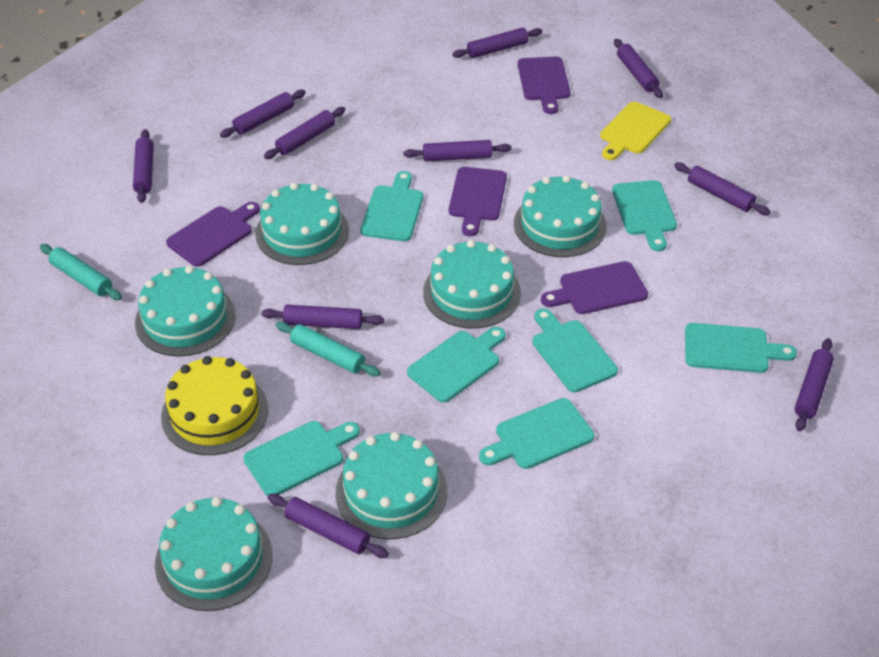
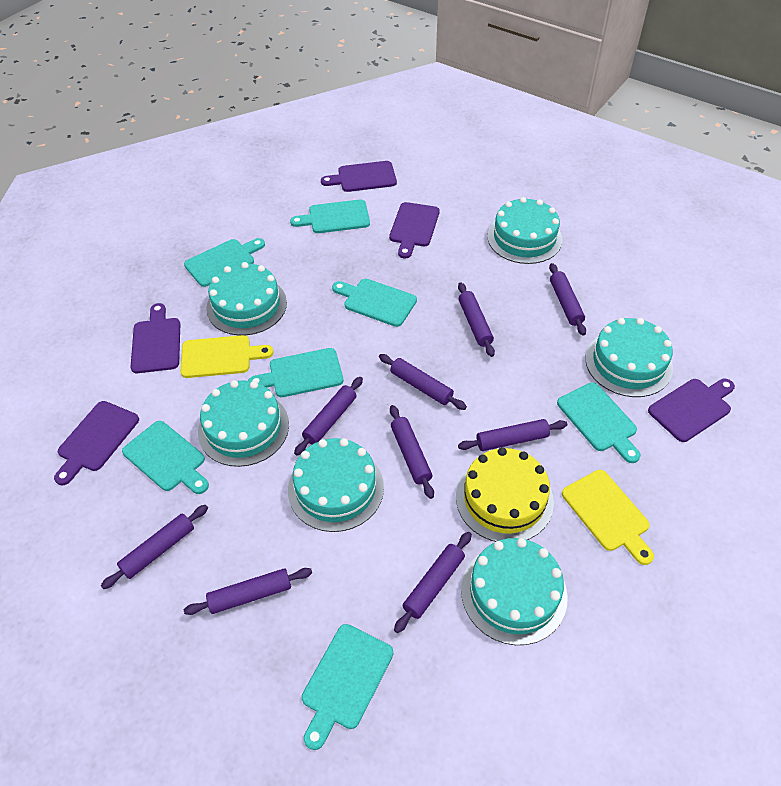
purple cutting board: 4 -> 5
purple rolling pin: 10 -> 9
turquoise rolling pin: 2 -> 0
yellow cutting board: 1 -> 2

